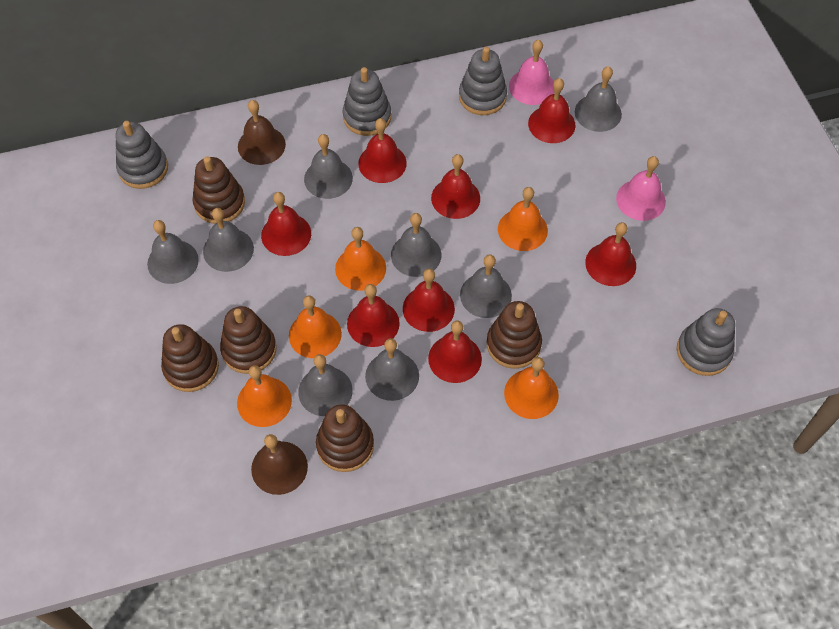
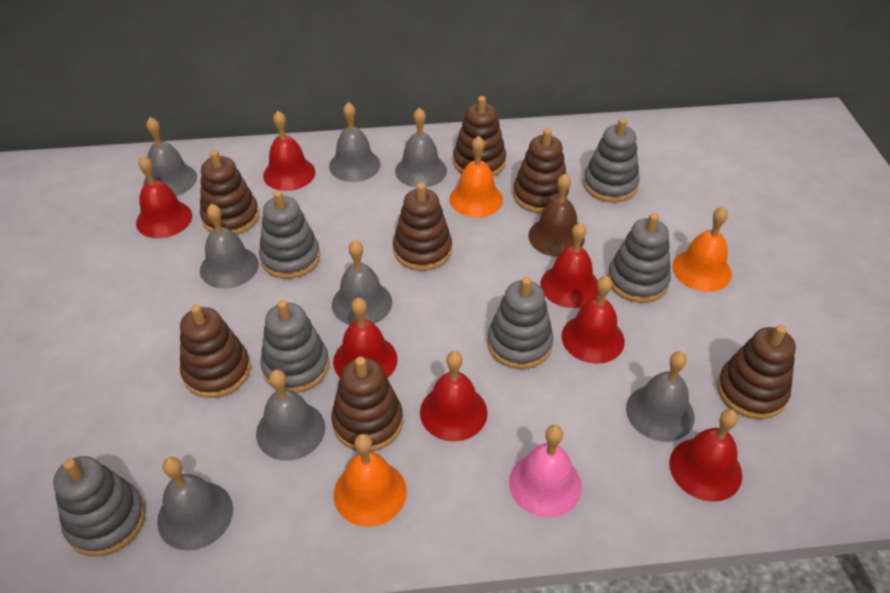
brown bell: 2 -> 1
brown stacking toy: 5 -> 7
grey stacking toy: 4 -> 6
orange bell: 5 -> 3
pink bell: 2 -> 1
red bell: 8 -> 7

